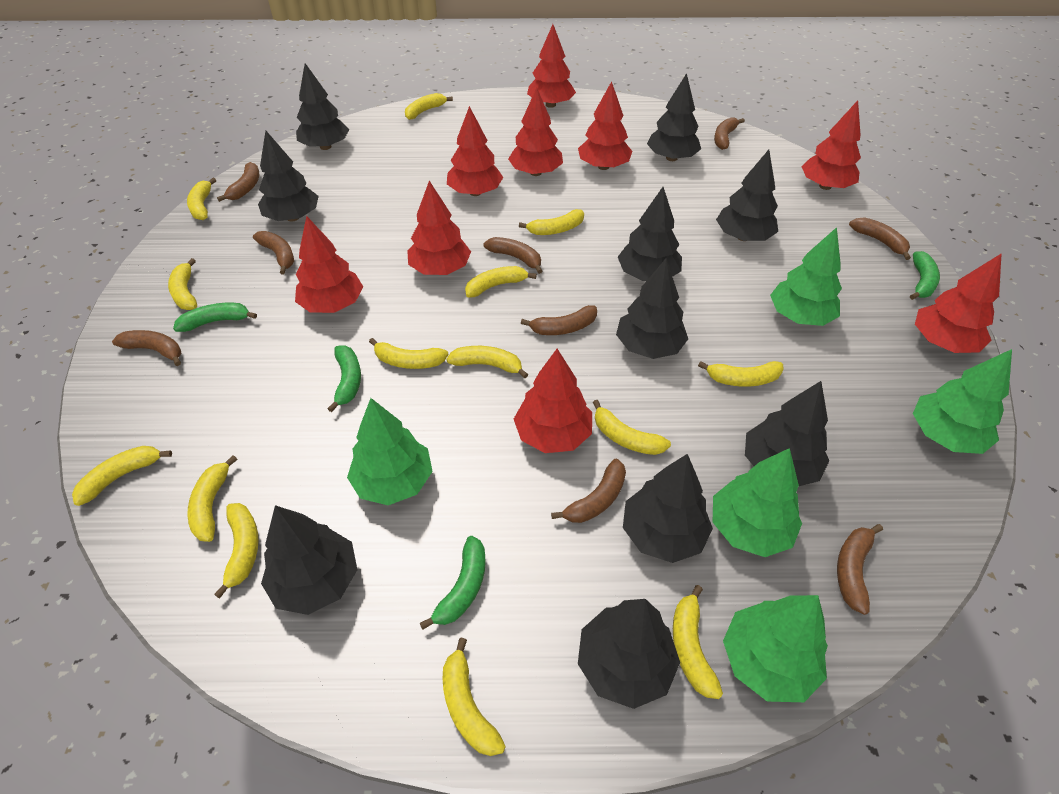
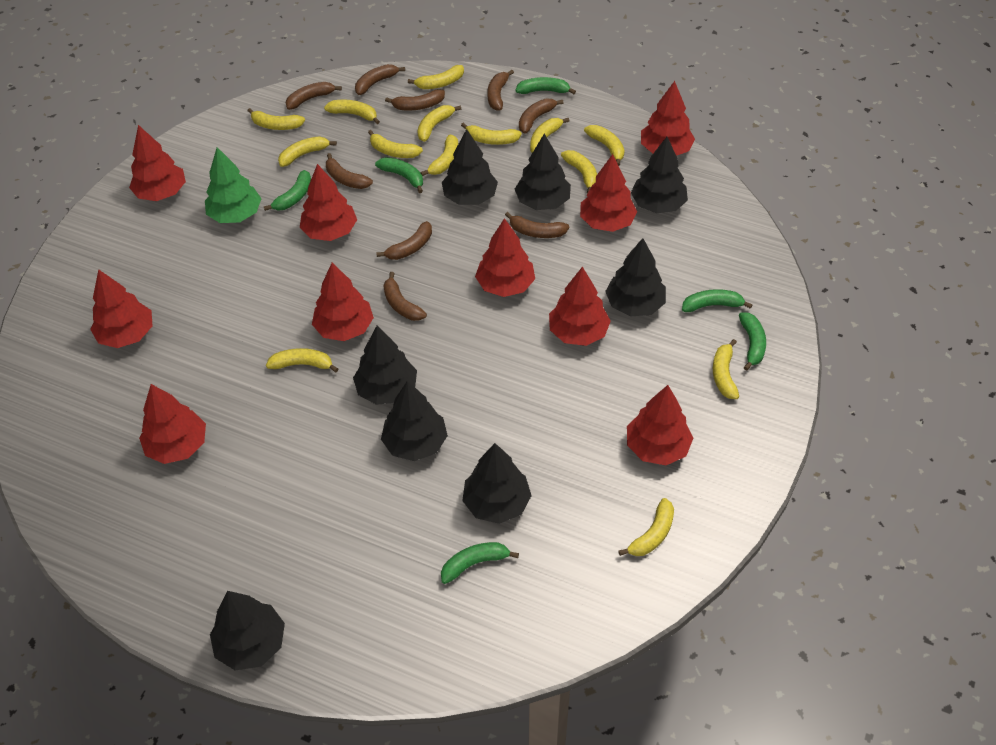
black tree: 10 -> 8
green banana: 4 -> 6
green tree: 5 -> 1
red tree: 9 -> 10

